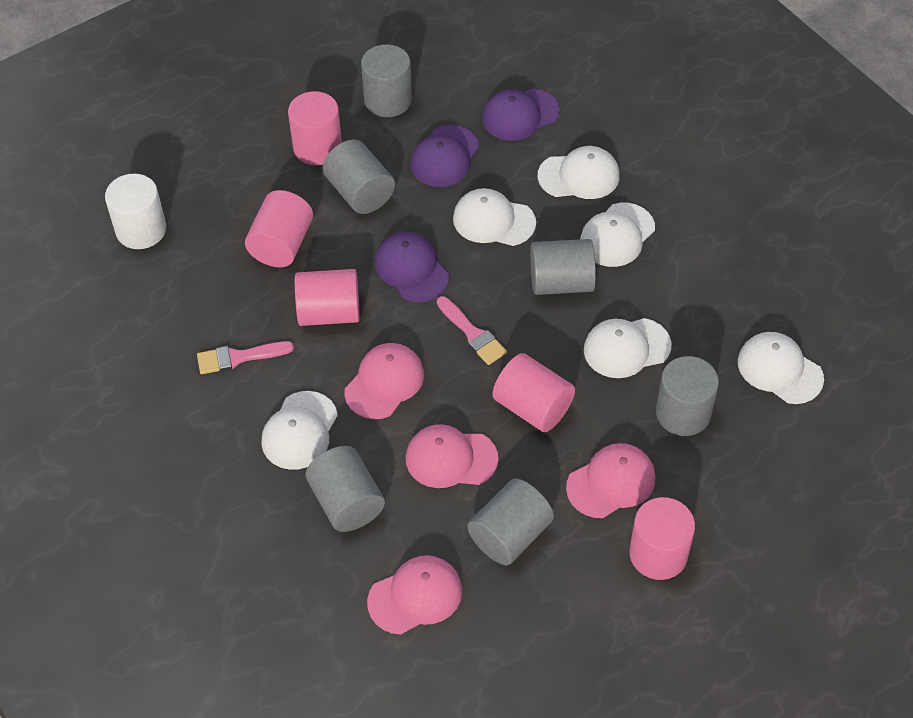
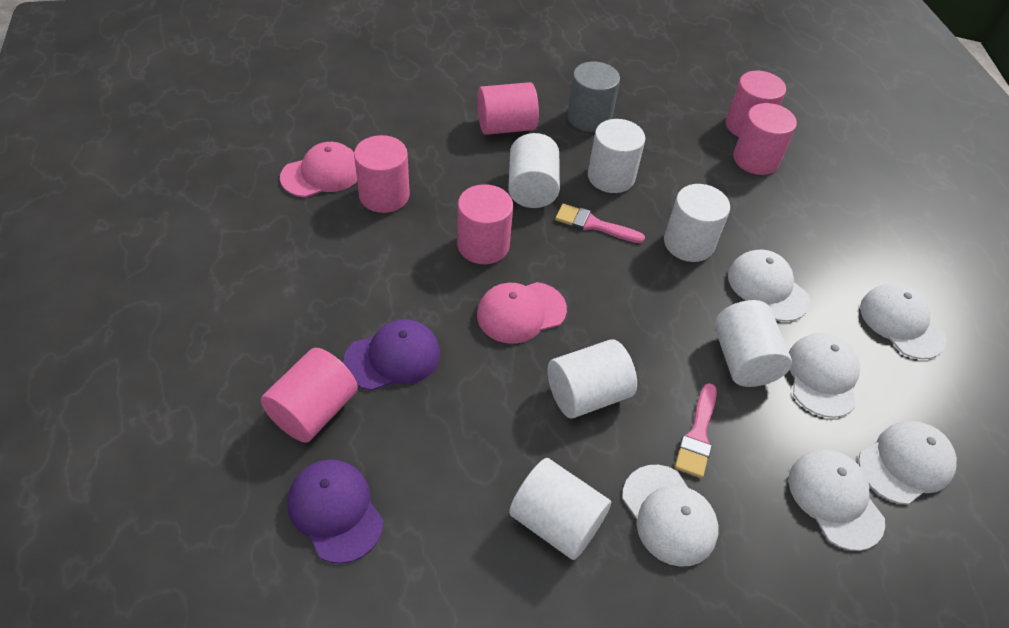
grey cylinder: 6 -> 1
pink cap: 4 -> 2
pink cylinder: 5 -> 6
purple cap: 3 -> 2
white cylinder: 1 -> 6

